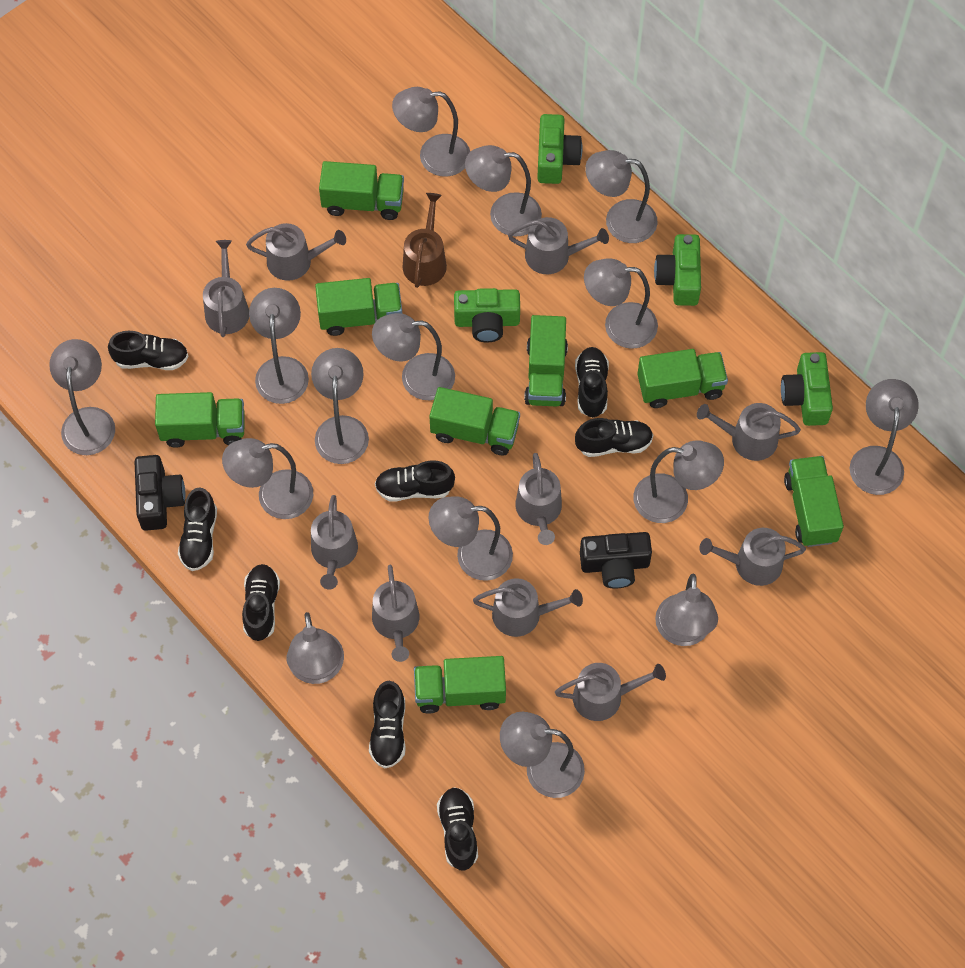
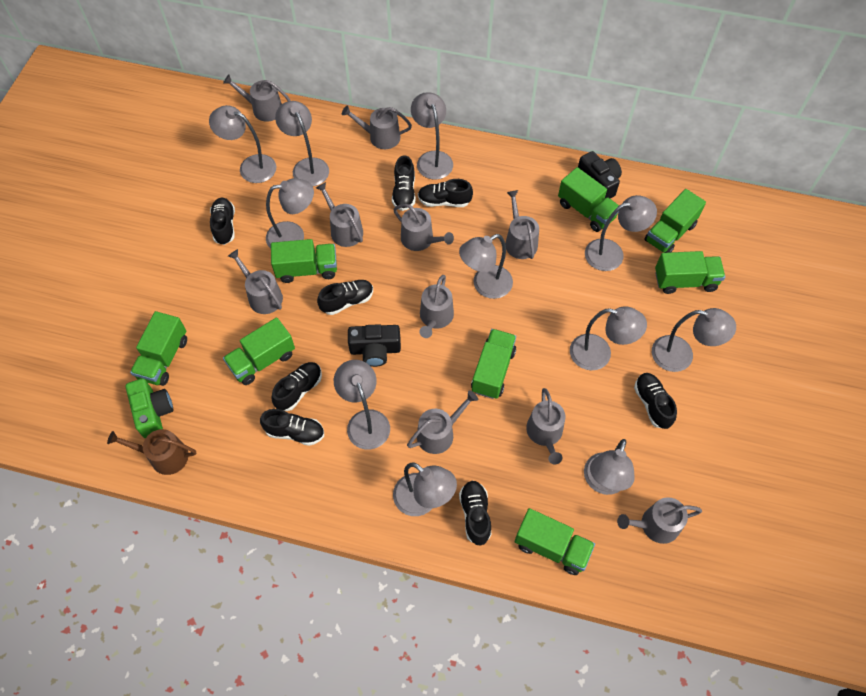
green camera: 4 -> 1
grey lamp: 15 -> 11

